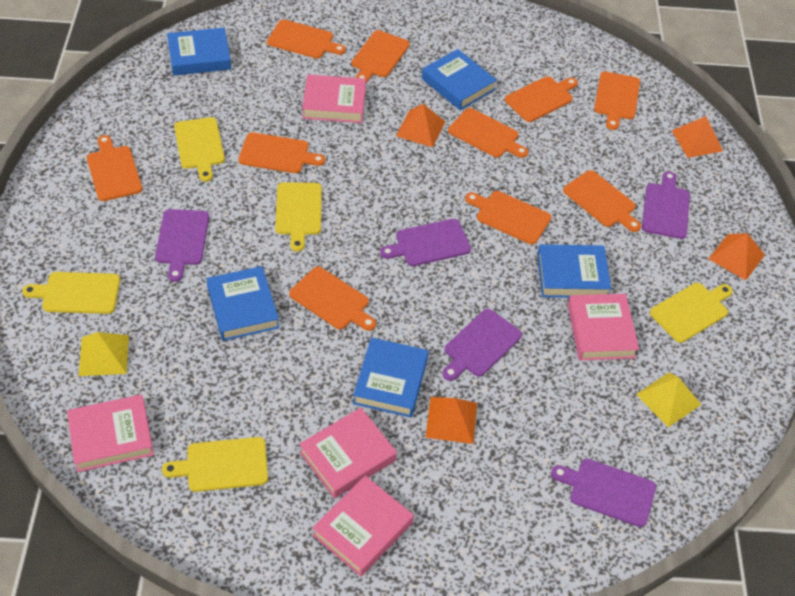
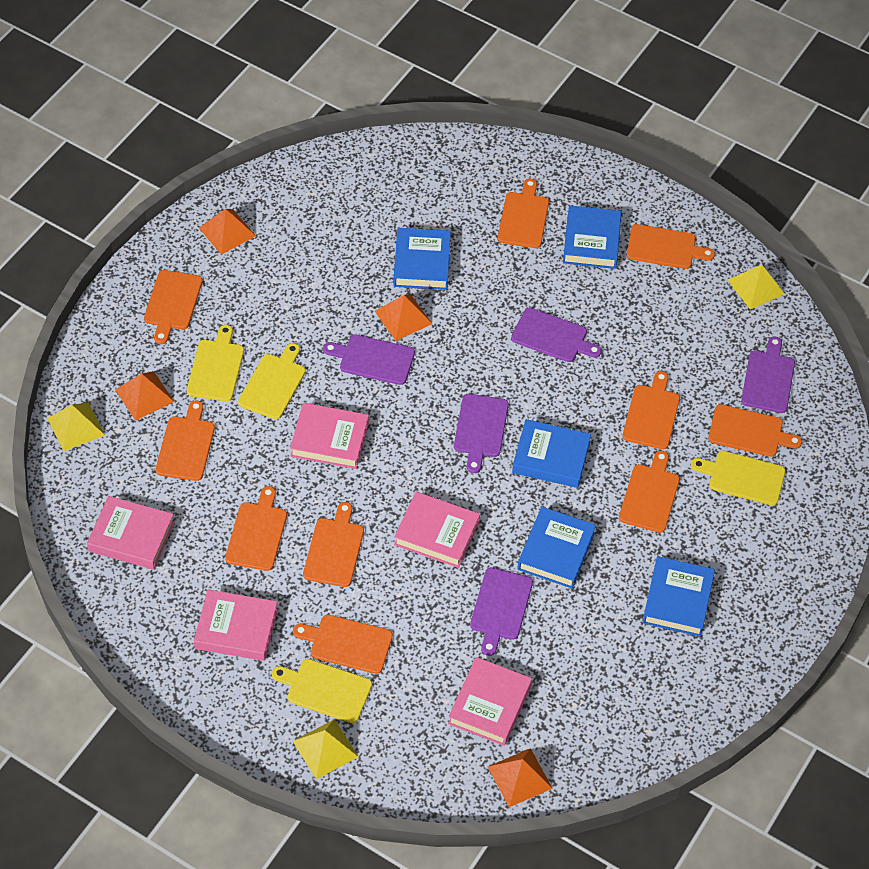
yellow cutting board: 5 -> 4
yellow pyramid: 2 -> 3

